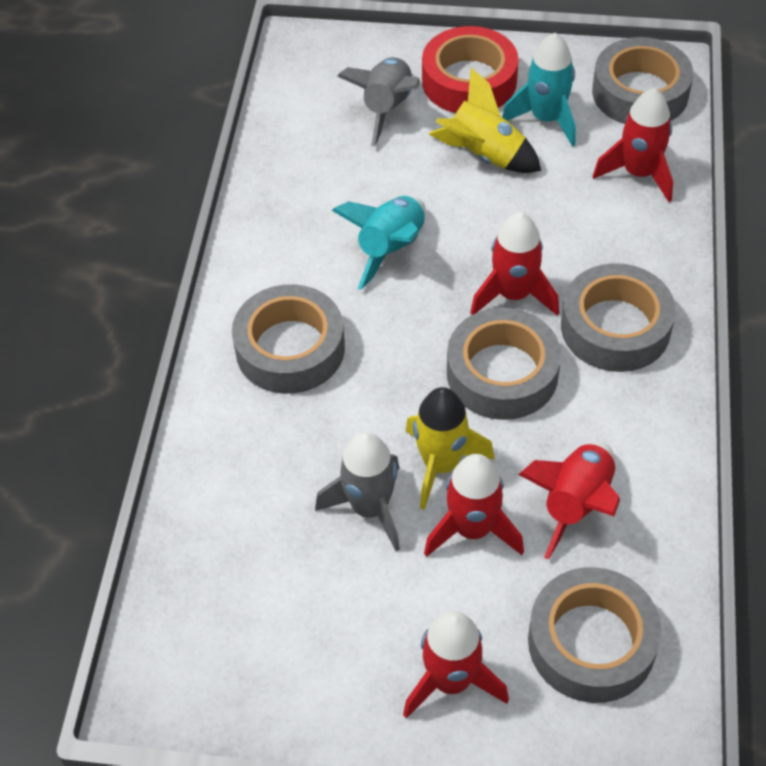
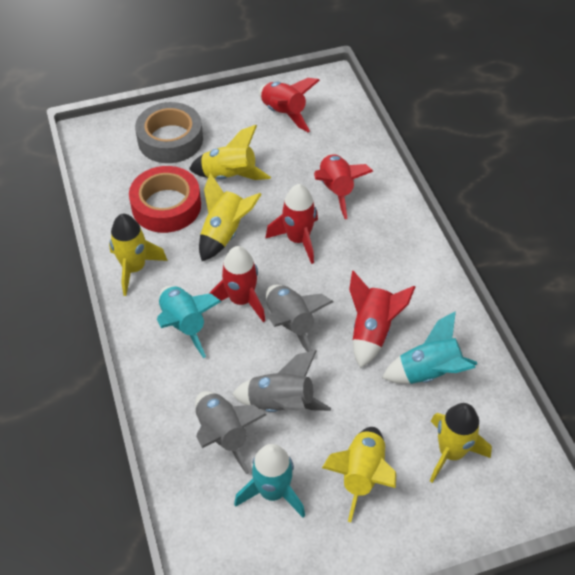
grey rocket: 2 -> 3
grey tape: 5 -> 1
turquoise rocket: 2 -> 3
yellow rocket: 2 -> 5

